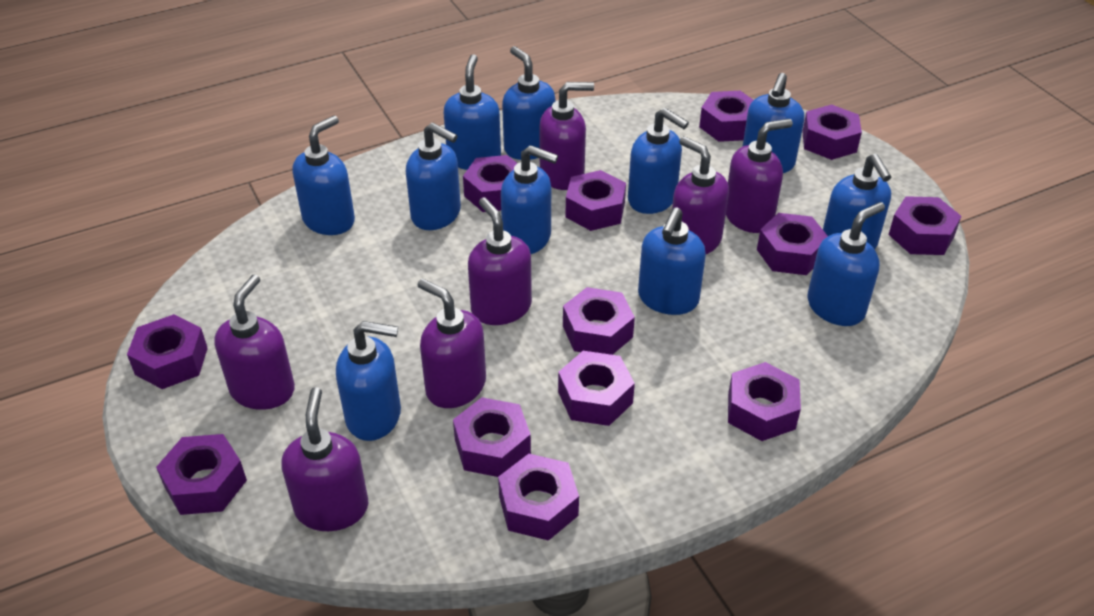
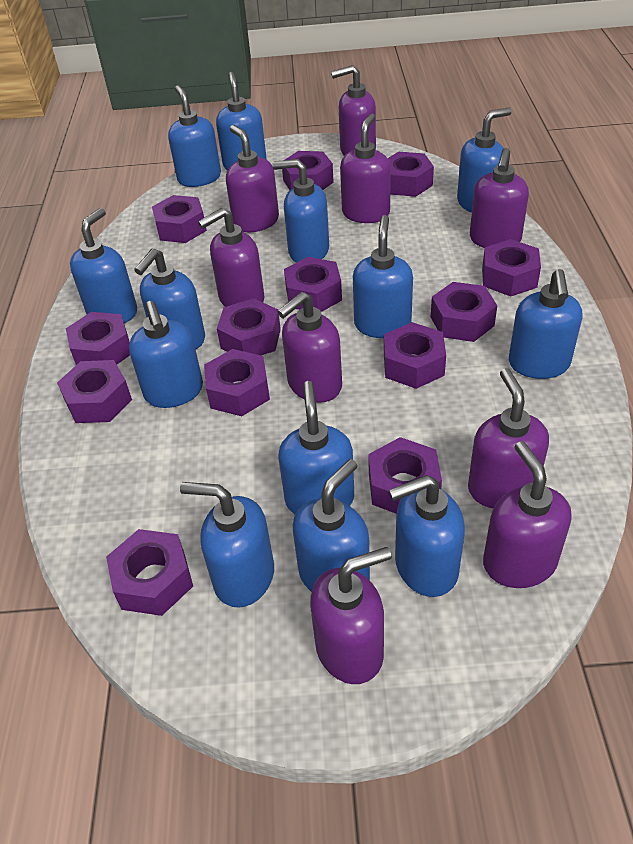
blue soap dispenser: 11 -> 13
purple soap dispenser: 7 -> 9

